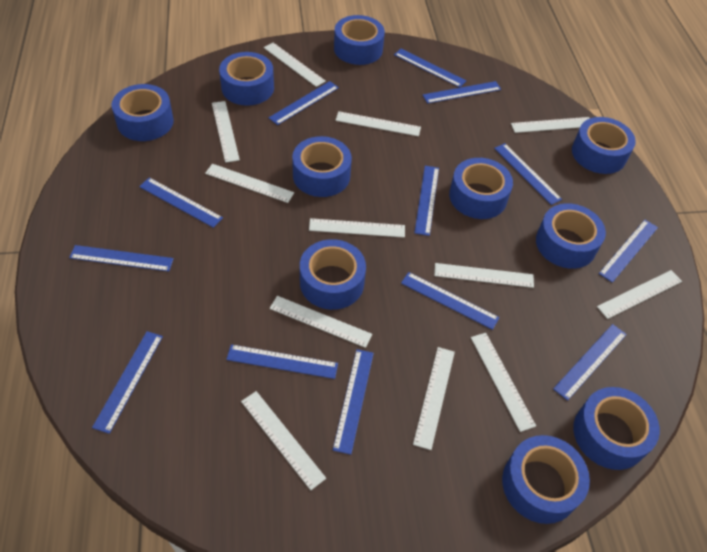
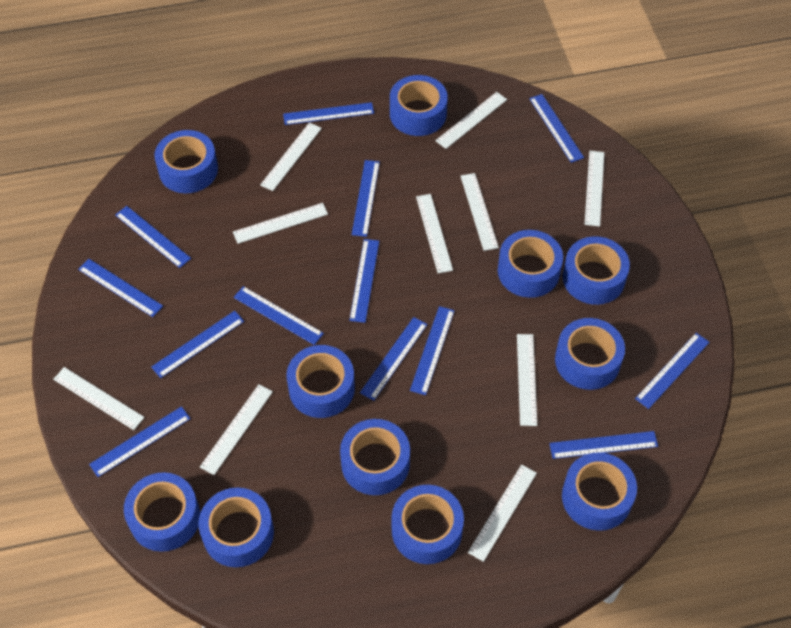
blue tape: 10 -> 11
white ruler: 12 -> 10

